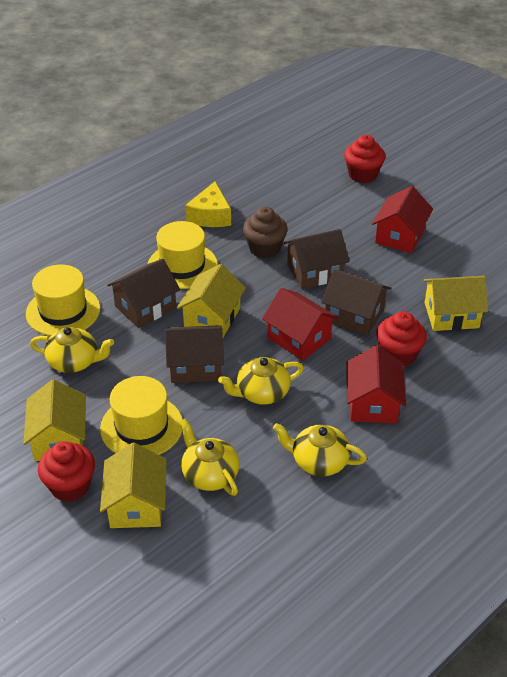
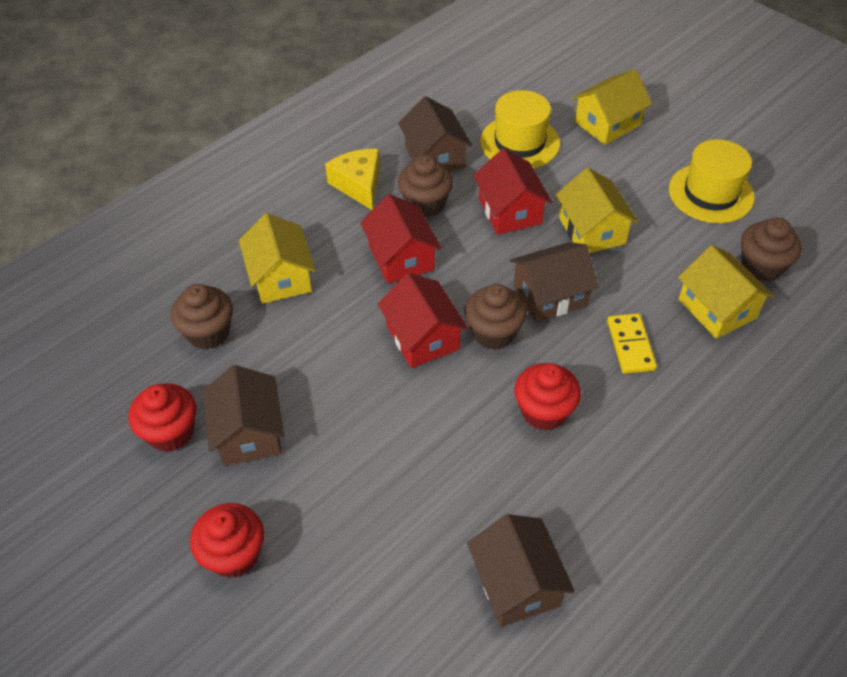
brown cupcake: 1 -> 4
yellow domino: 0 -> 1
yellow hat: 3 -> 2
yellow teapot: 4 -> 0

